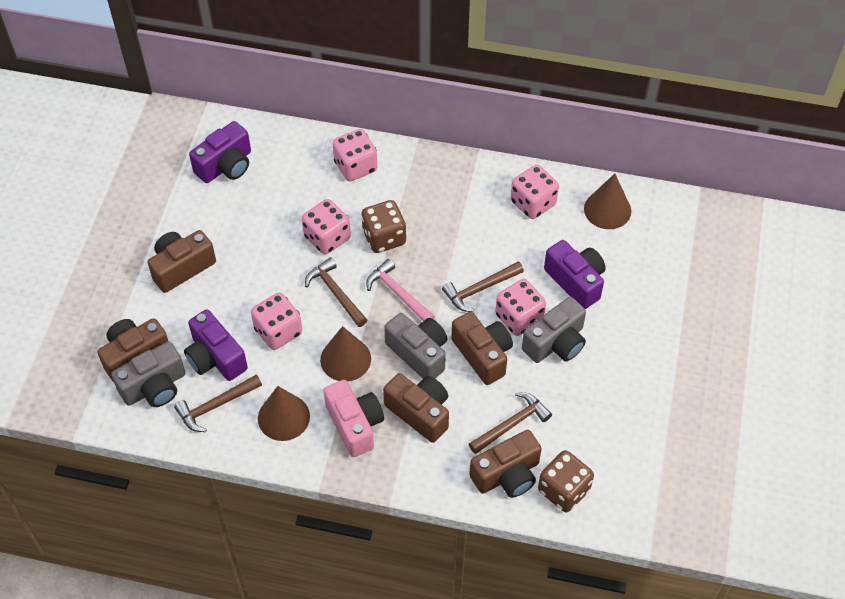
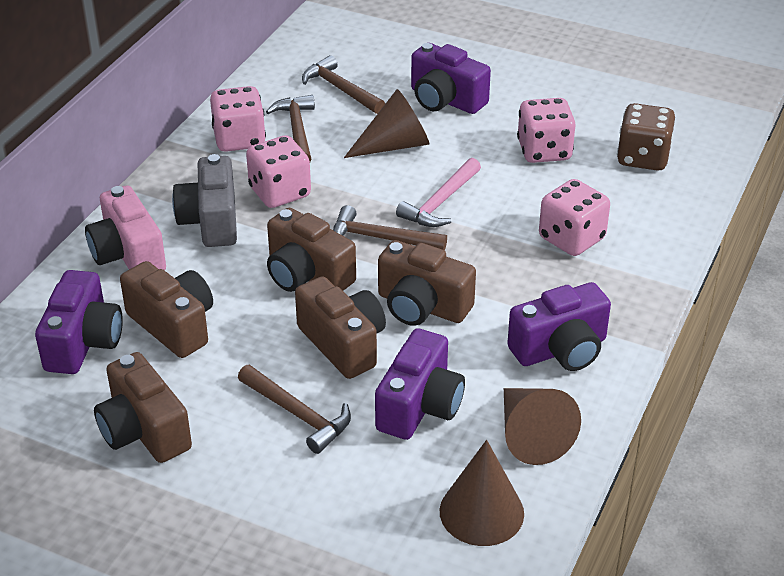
brown dice: 2 -> 1
grey camera: 3 -> 1
pink dice: 5 -> 4
purple camera: 3 -> 4

